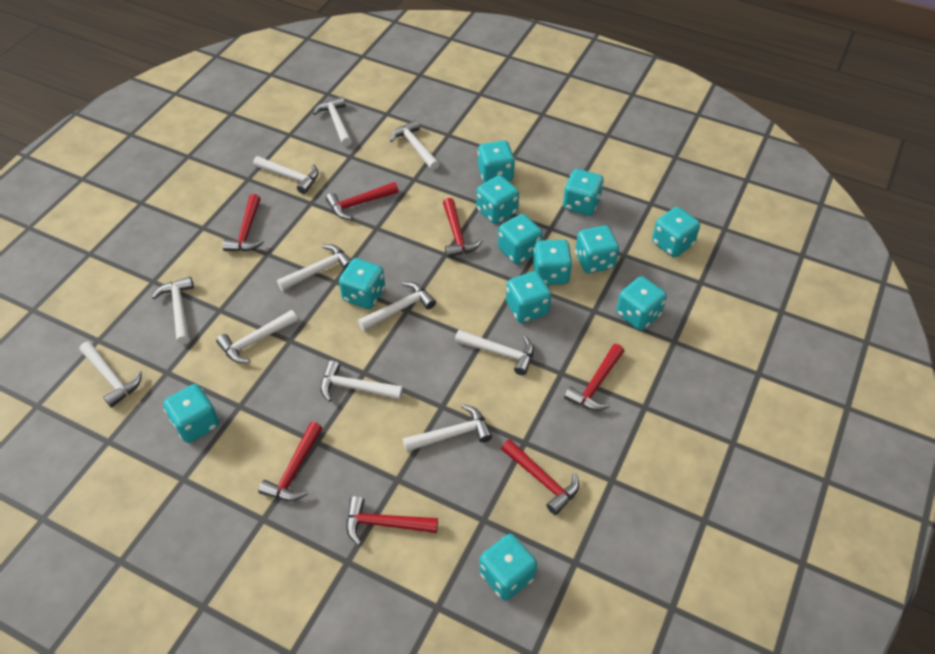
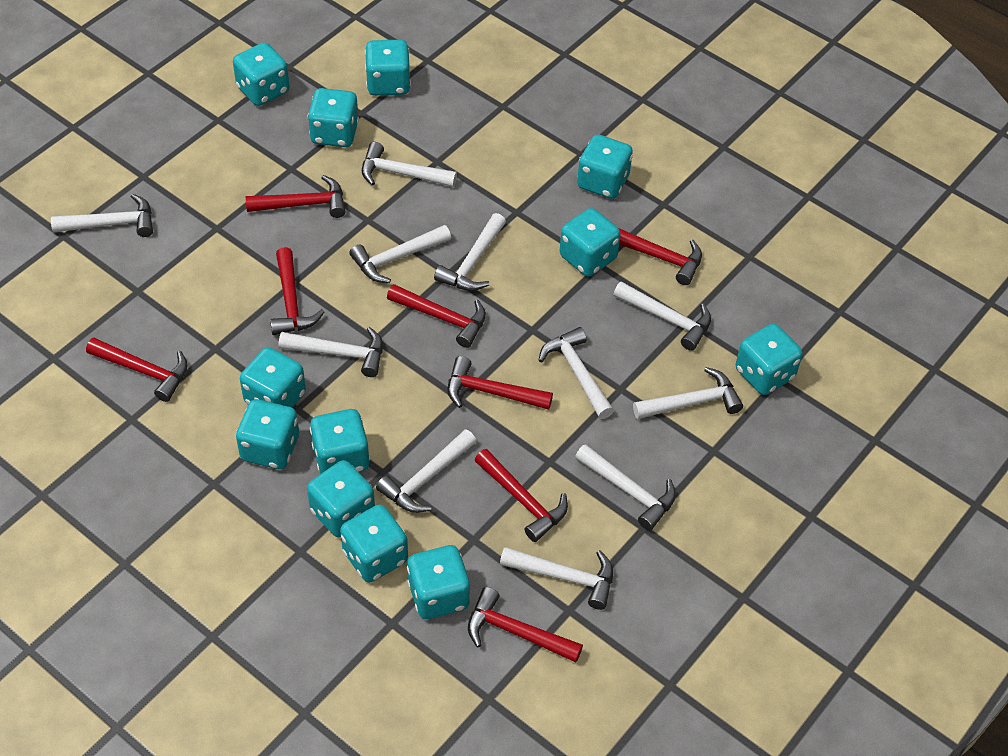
red hammer: 7 -> 8

